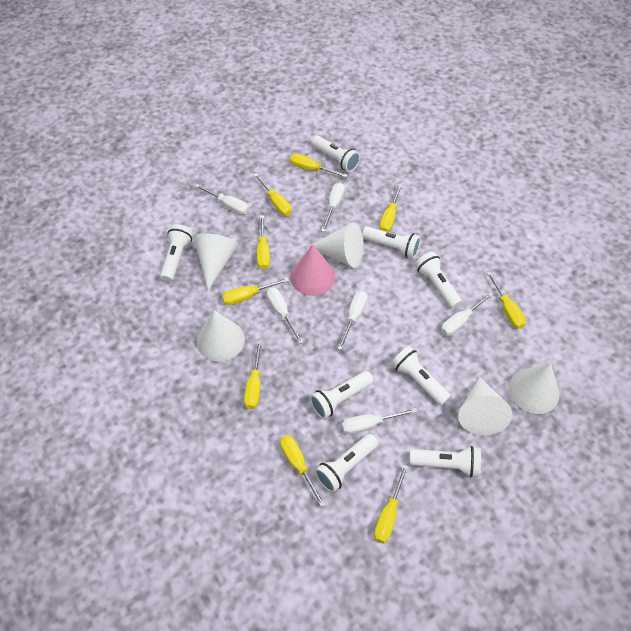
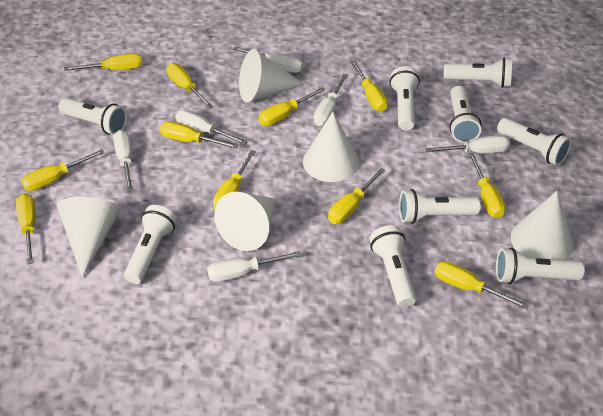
pink cone: 1 -> 0
white flashlight: 8 -> 9
yellow screwdriver: 9 -> 11

